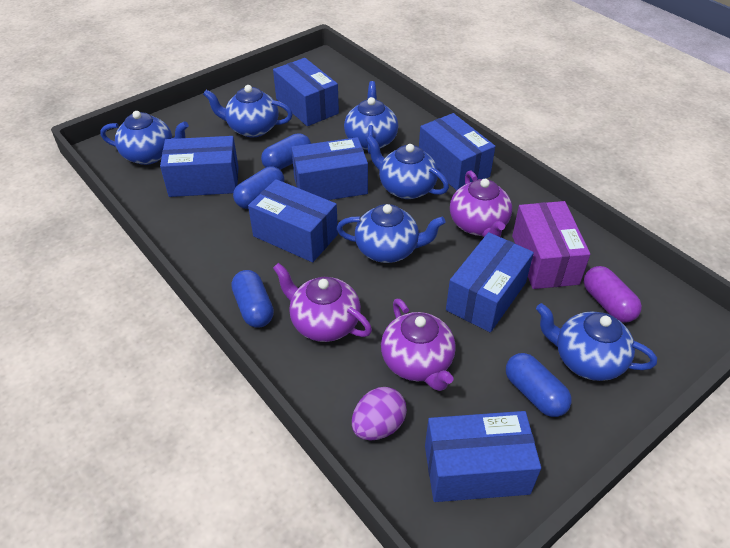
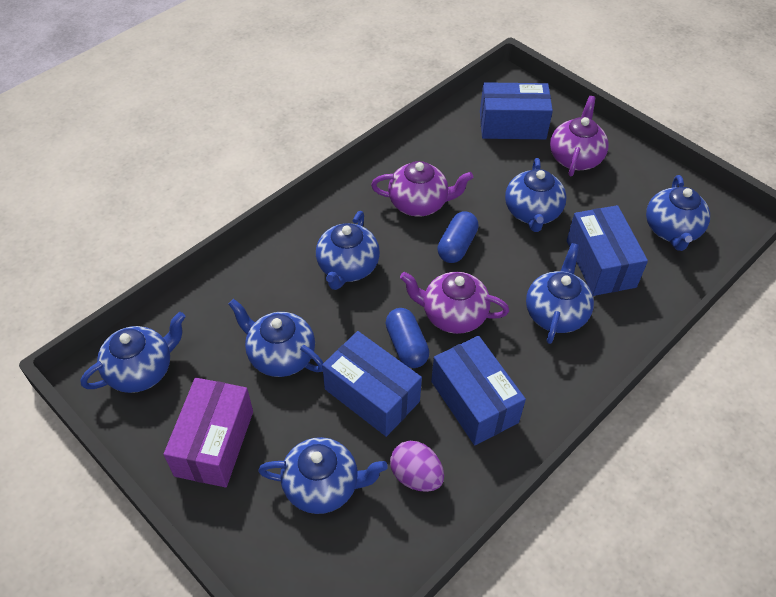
blue box: 7 -> 4
blue capsule: 4 -> 2
blue teapot: 6 -> 7
purple capsule: 1 -> 0

